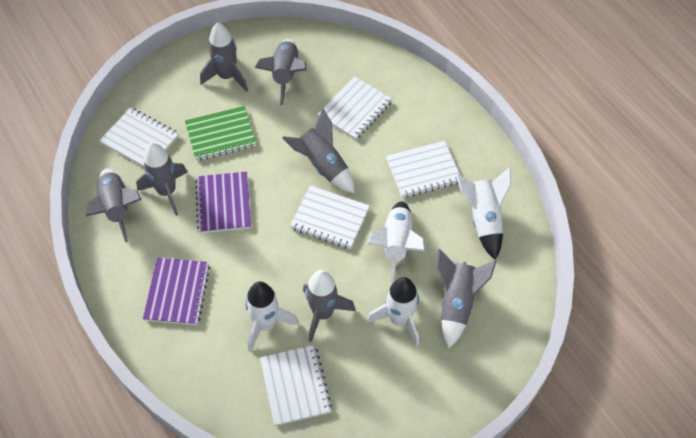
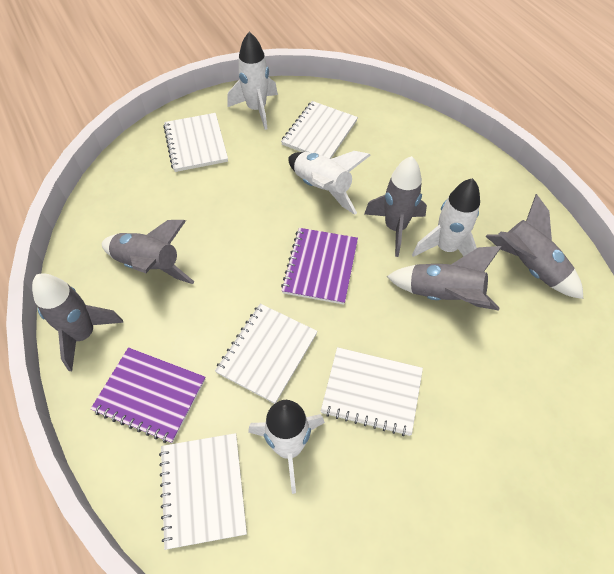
green notebook: 1 -> 0
grey rocket: 7 -> 5

